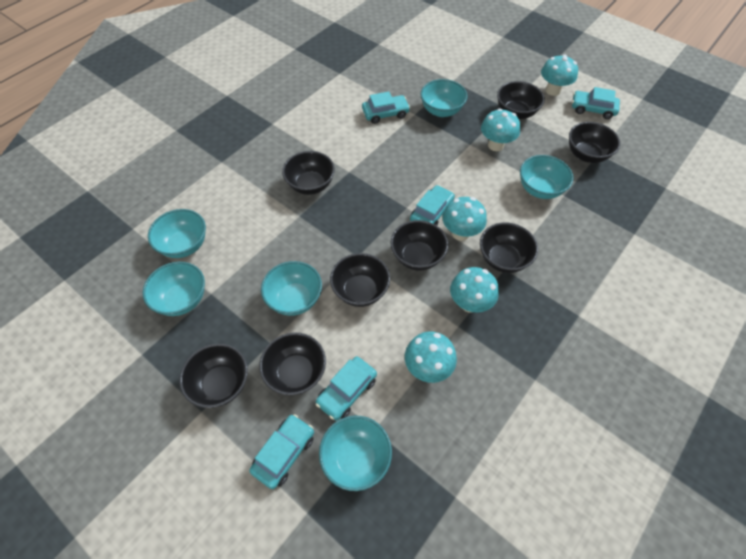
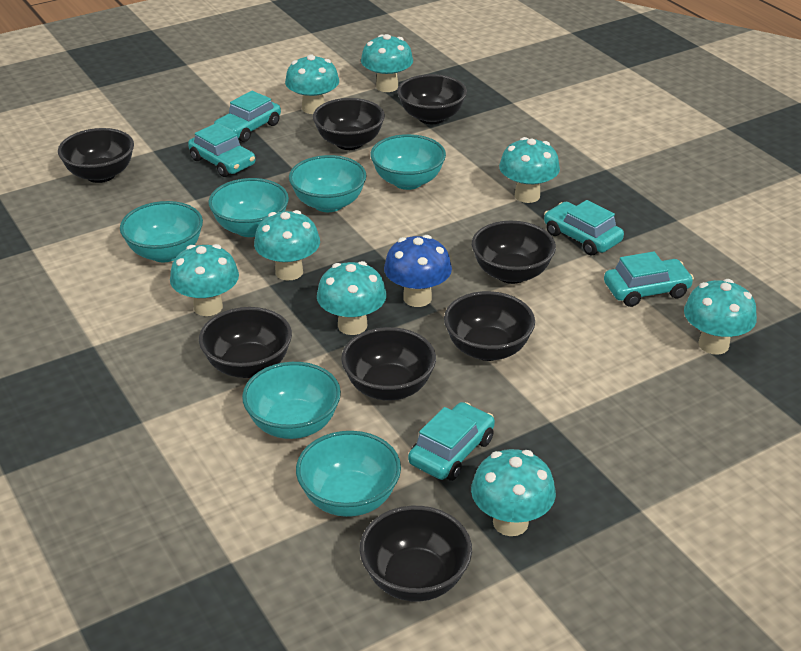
blue mushroom: 0 -> 1
turquoise mushroom: 5 -> 8

